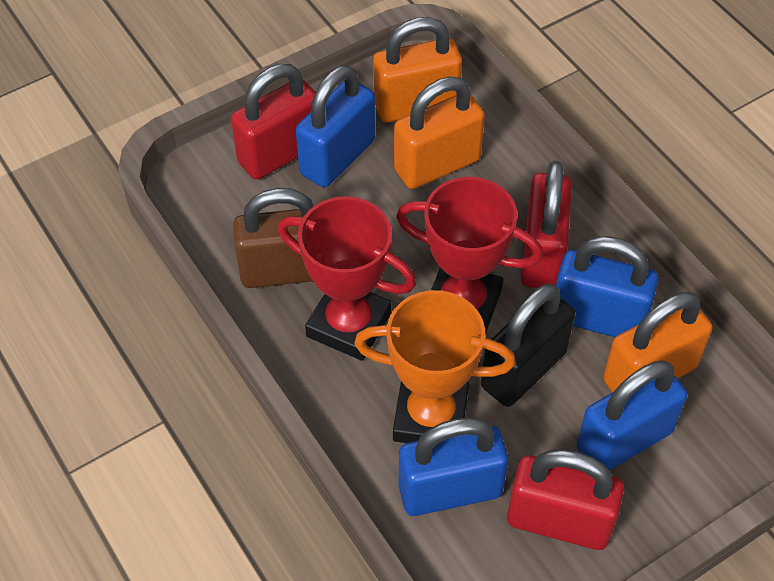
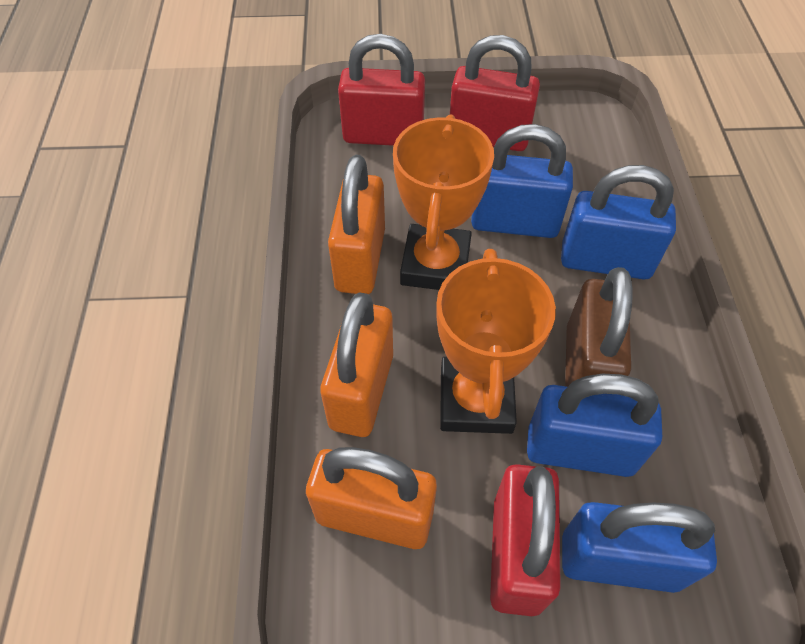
black padlock: 1 -> 0
orange trophy: 1 -> 2
red trophy: 2 -> 0

